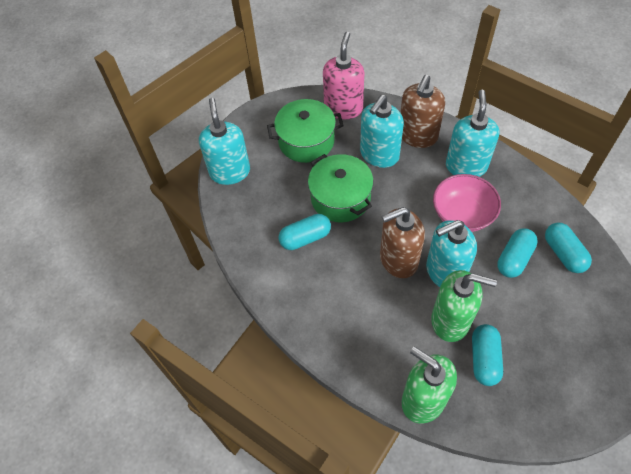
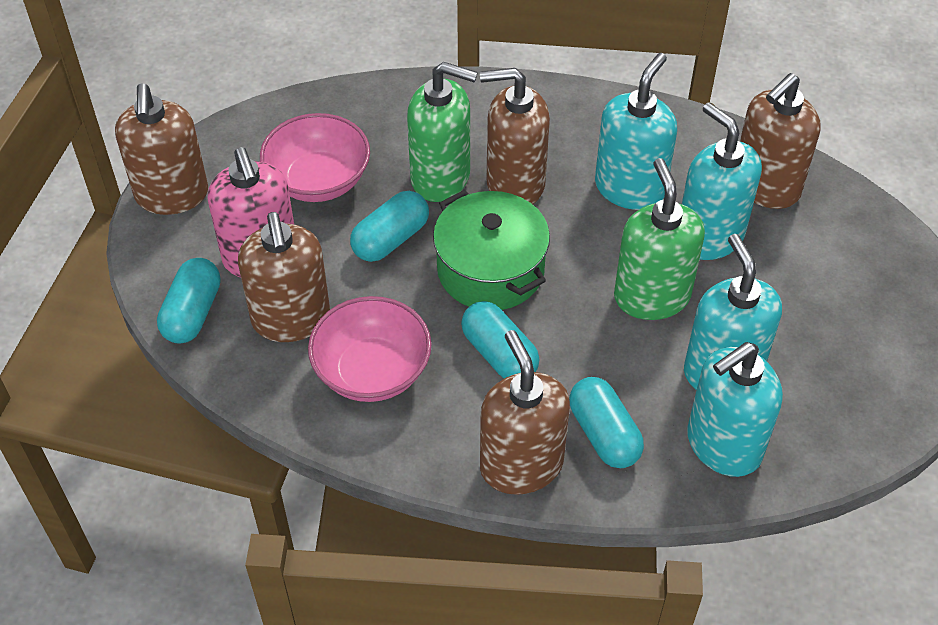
brown soap dispenser: 2 -> 5
green pot: 2 -> 1
pink bowl: 1 -> 2

